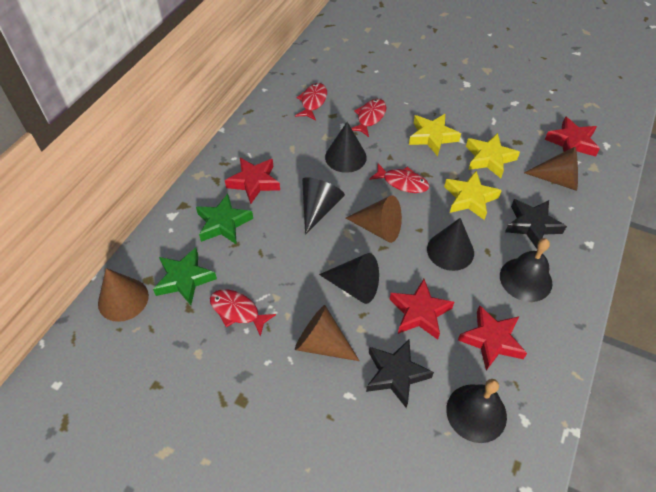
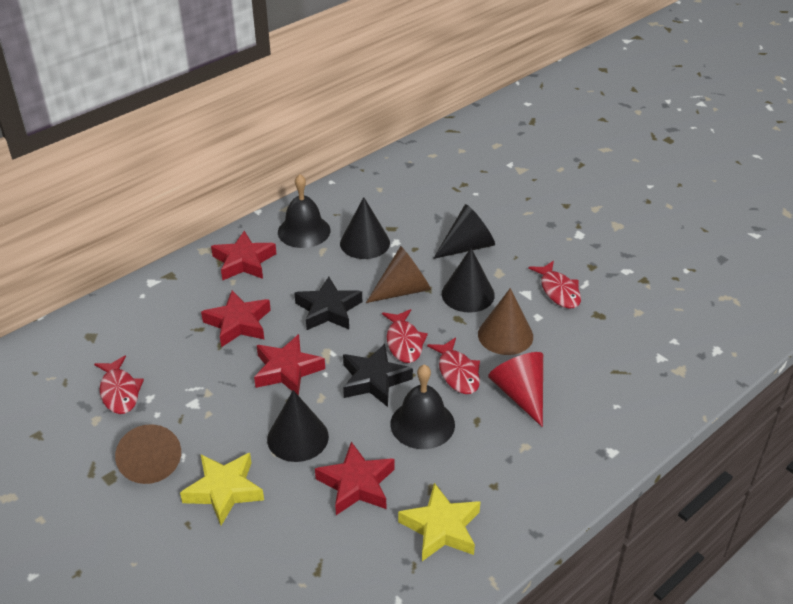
brown cone: 4 -> 3
green star: 2 -> 0
red cone: 0 -> 1
yellow star: 3 -> 2

